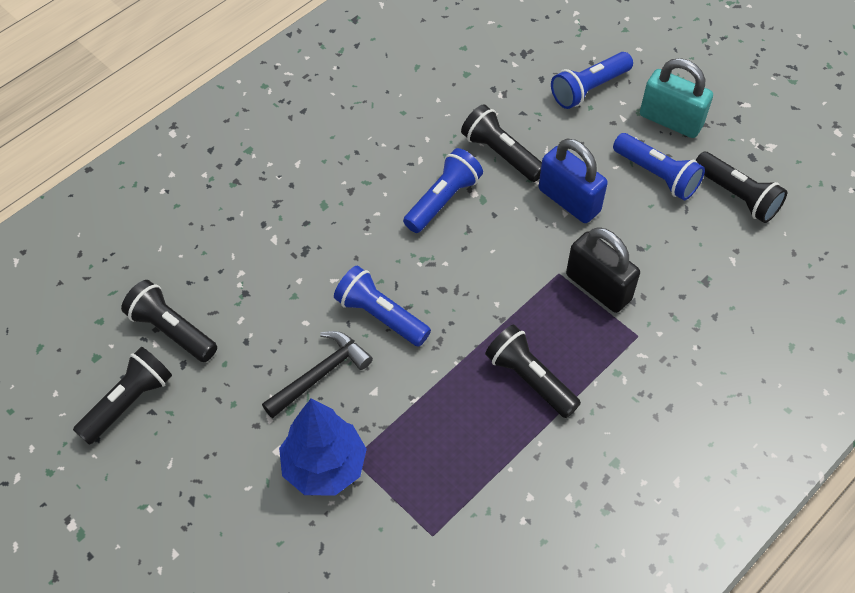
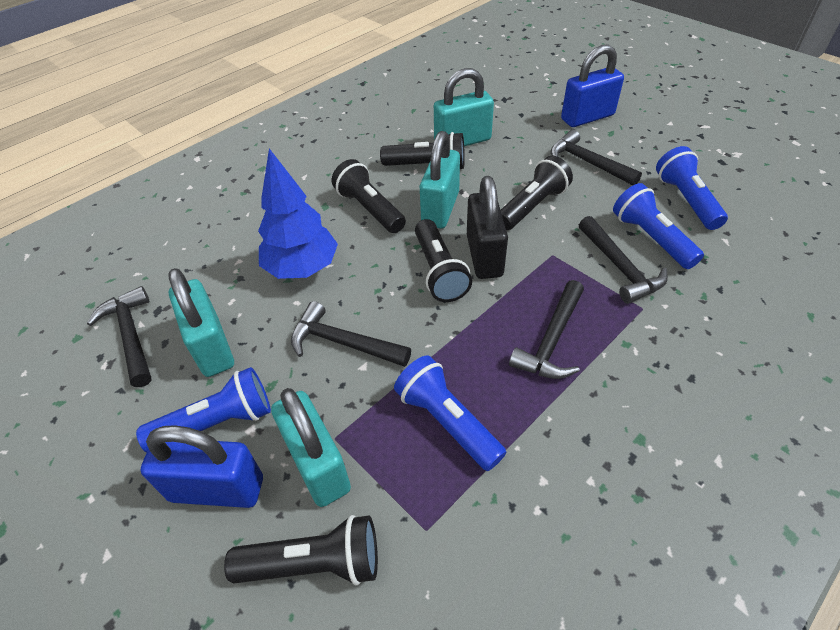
black hammer: 1 -> 5
blue padlock: 1 -> 2
turquoise padlock: 1 -> 4

